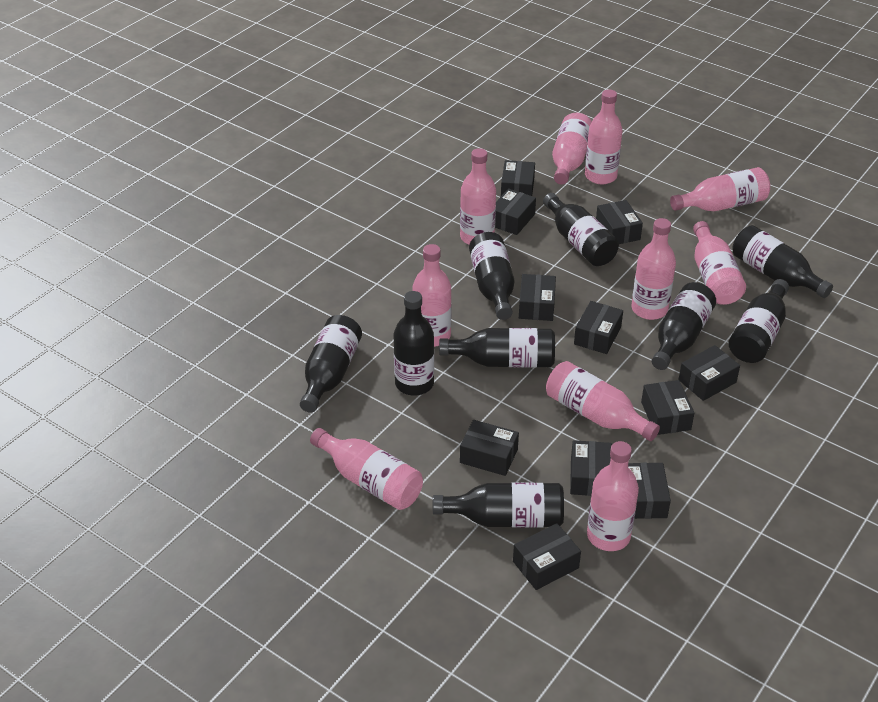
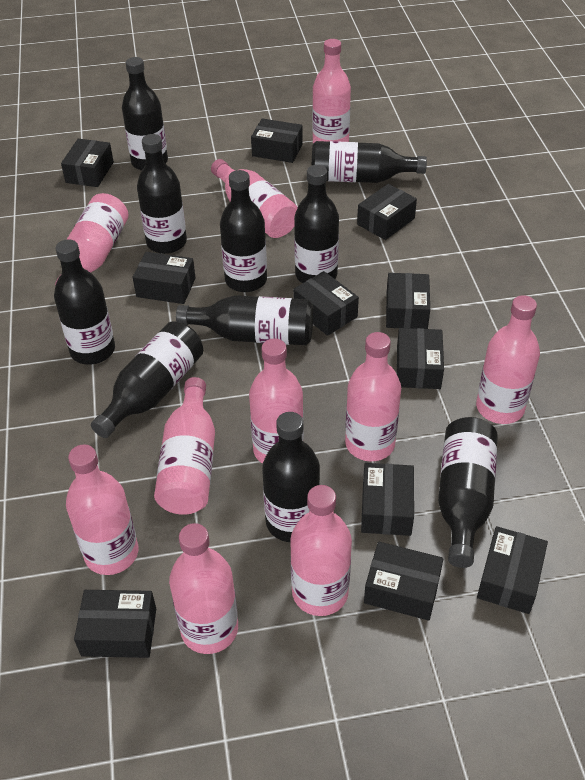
black bottle: 9 -> 10

